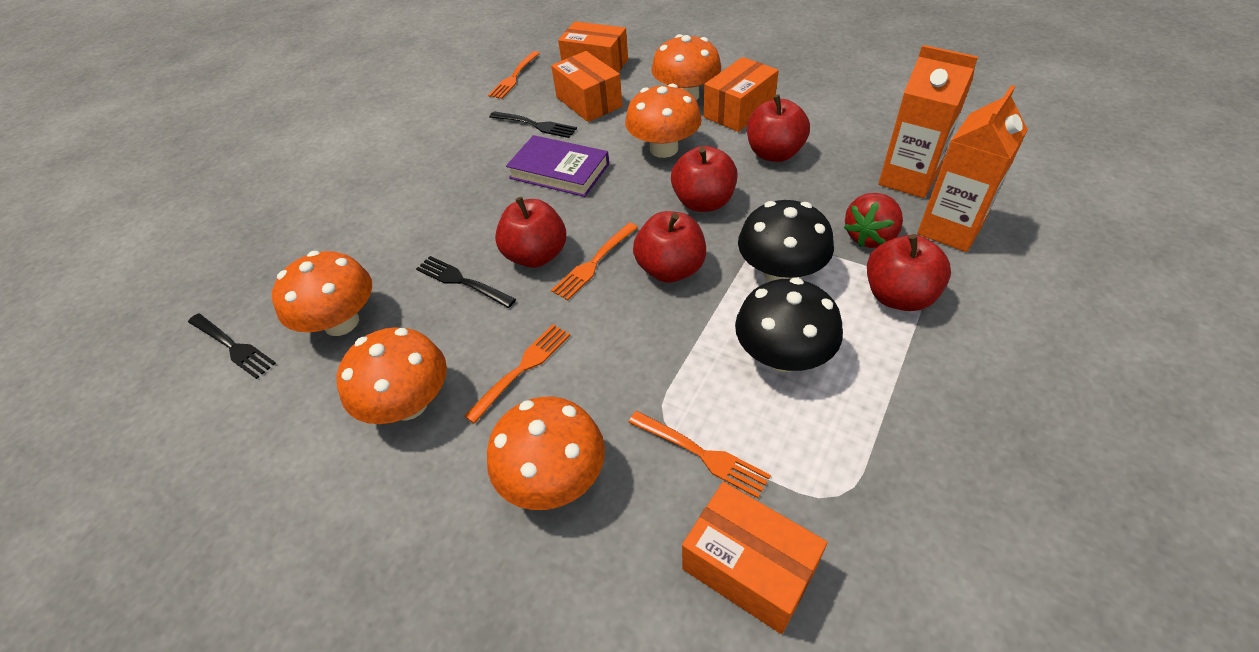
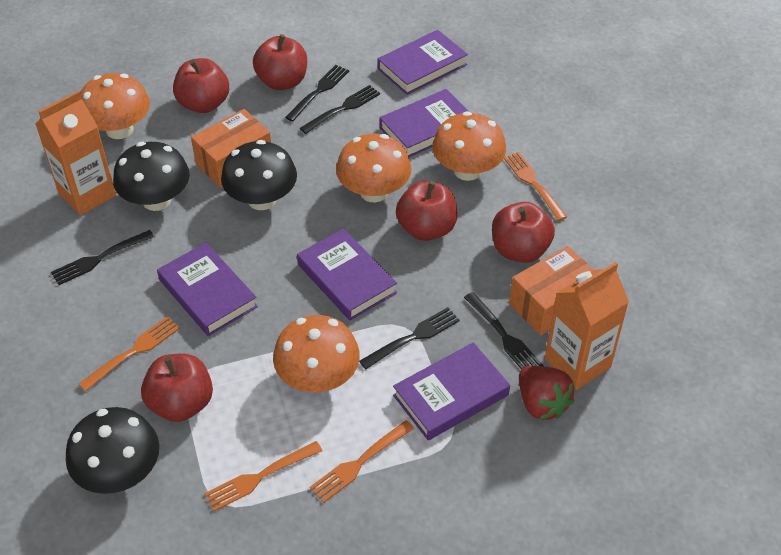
black fork: 3 -> 5
black mushroom: 2 -> 3
orange box: 4 -> 2
orange mushroom: 5 -> 4
purple book: 1 -> 5

